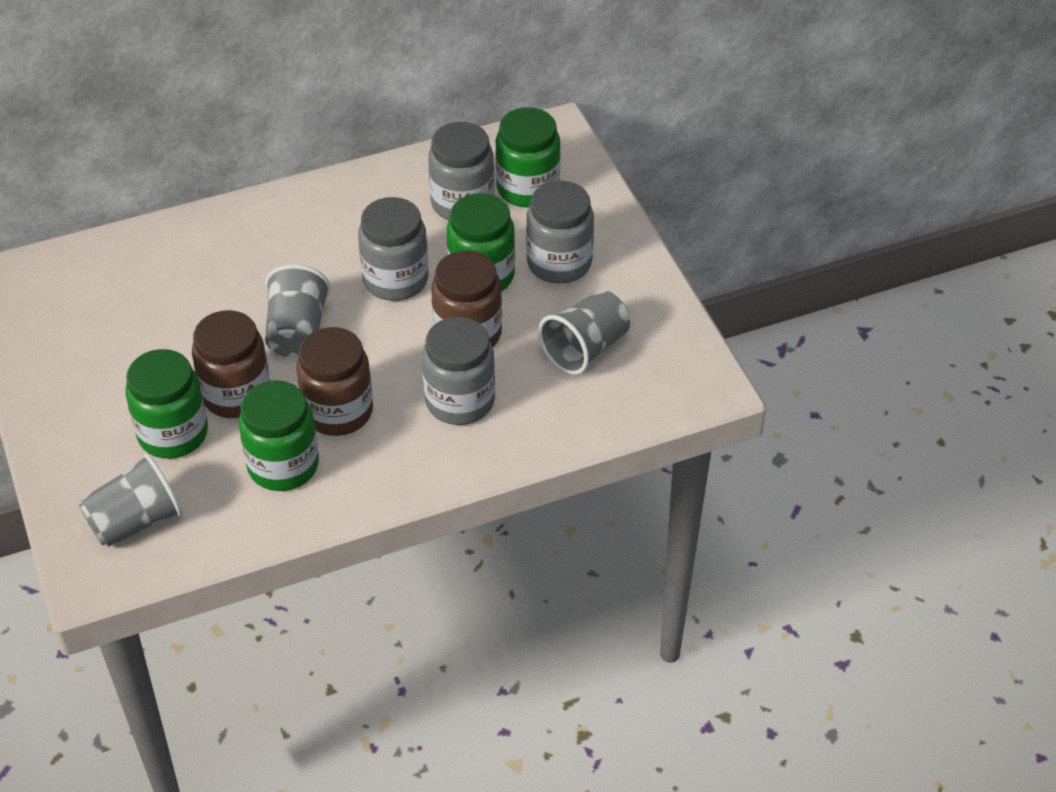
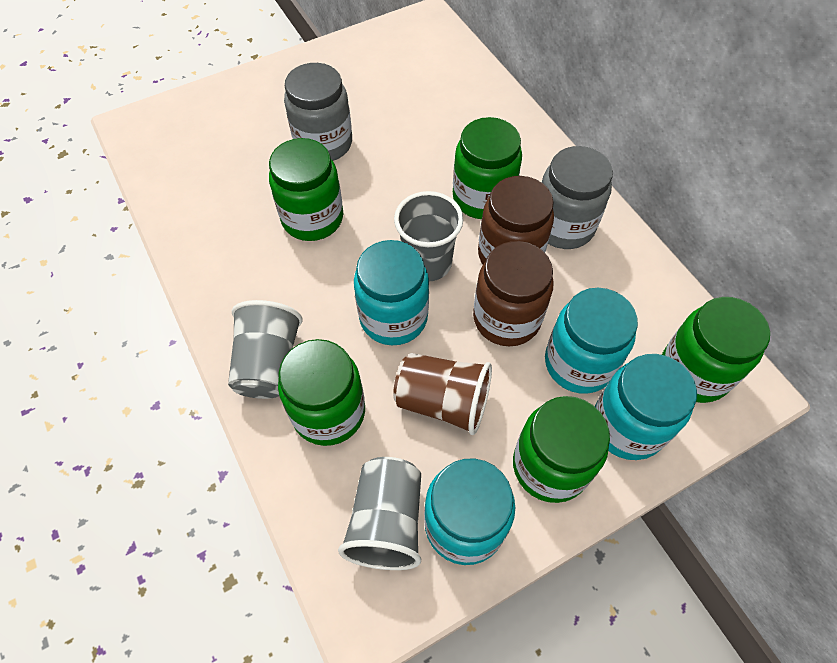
brown cup: 0 -> 1
brown jar: 3 -> 2
green jar: 4 -> 5
grey jar: 4 -> 2
turquoise jar: 0 -> 4

